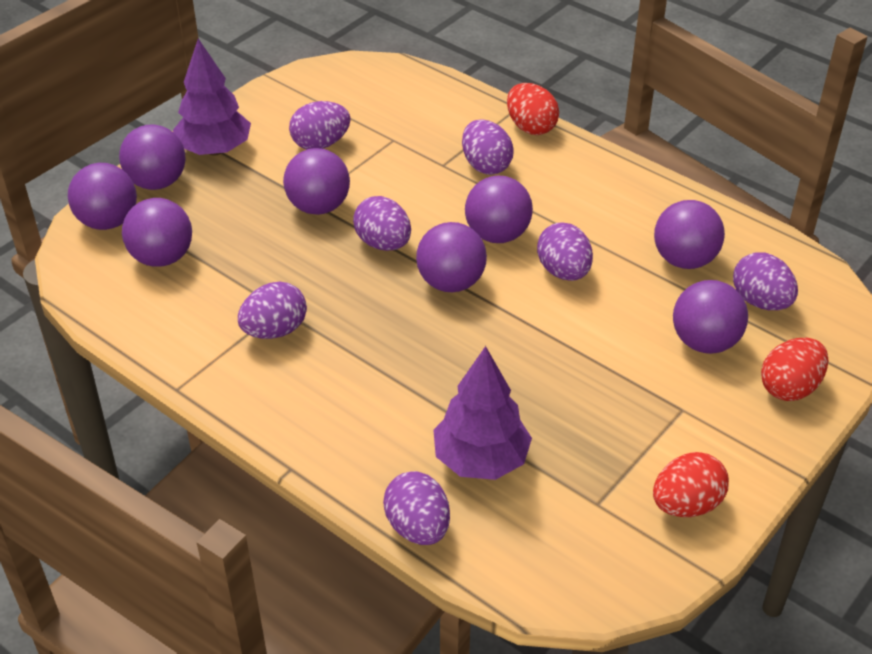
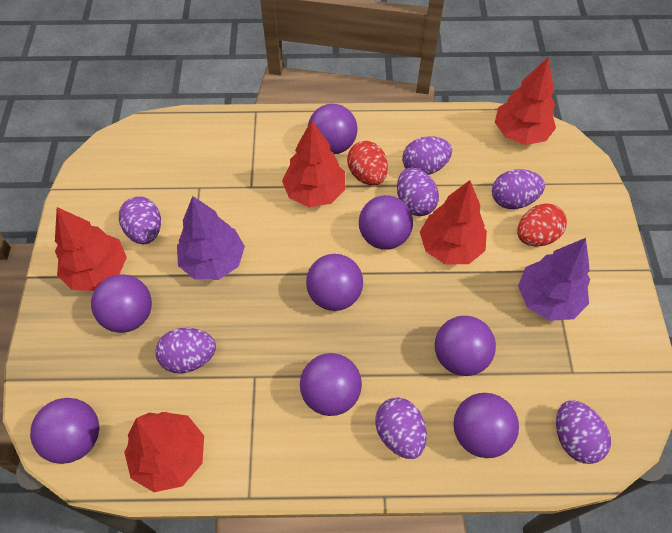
red egg: 3 -> 2
red tree: 0 -> 5

